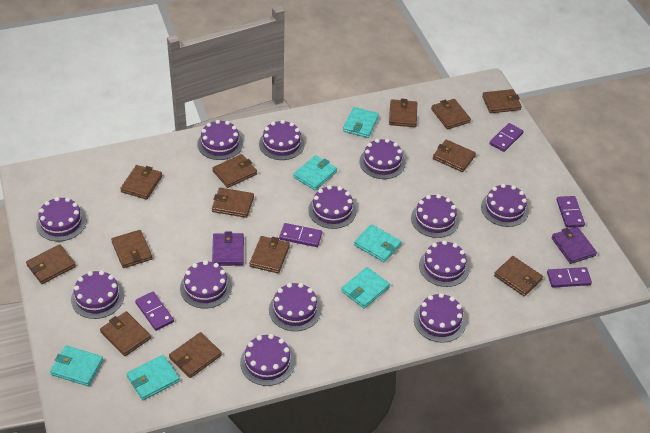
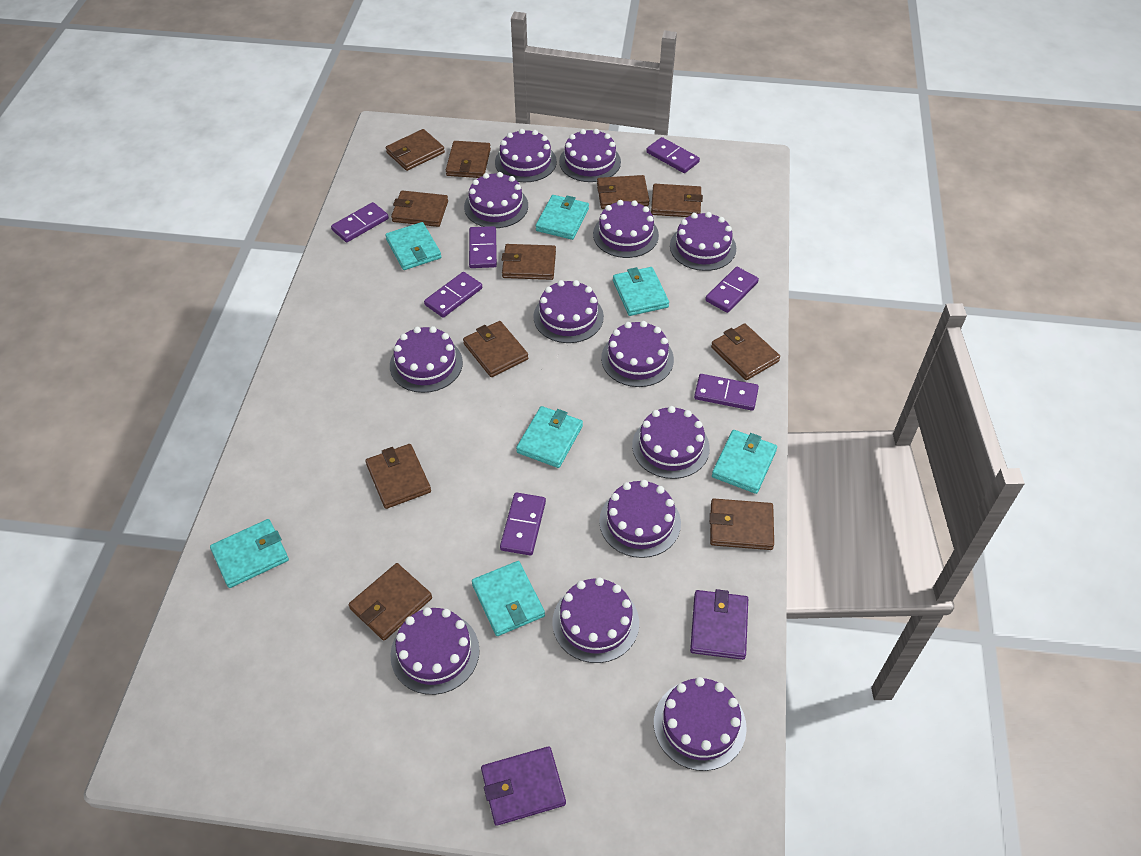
brown wallet: 13 -> 11
purple domino: 5 -> 7
turquoise wallet: 6 -> 7

